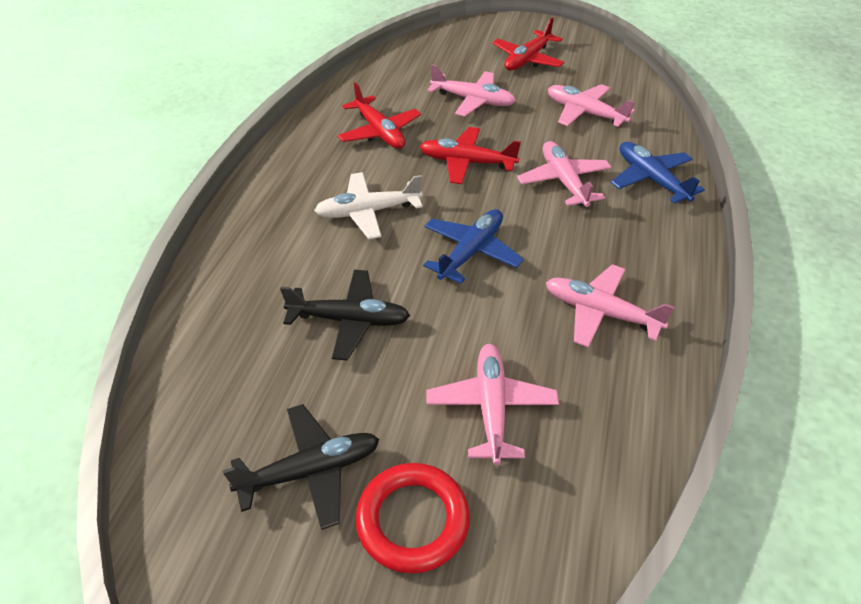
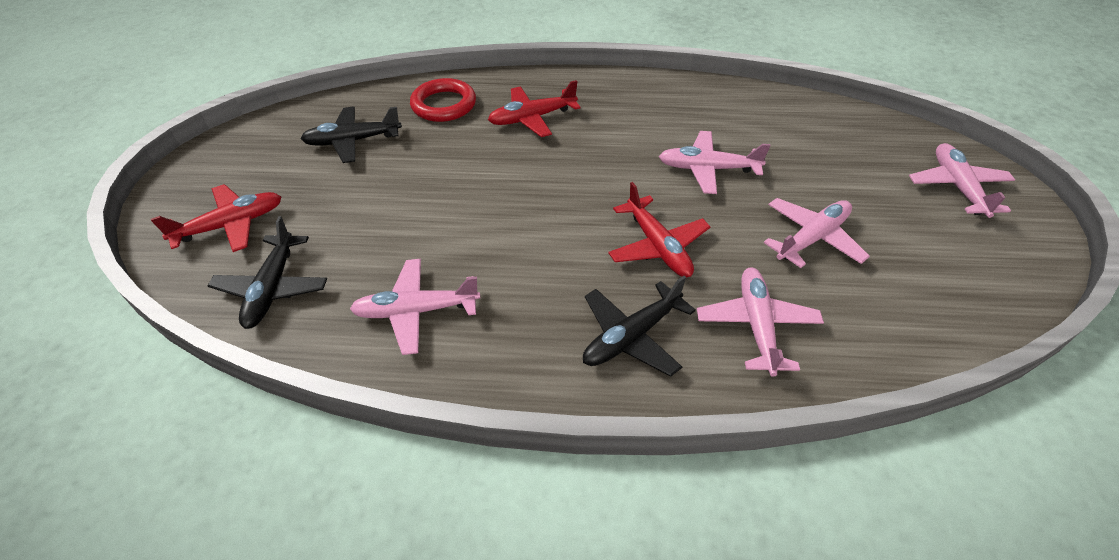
black plane: 2 -> 3
blue plane: 2 -> 0
white plane: 1 -> 0

